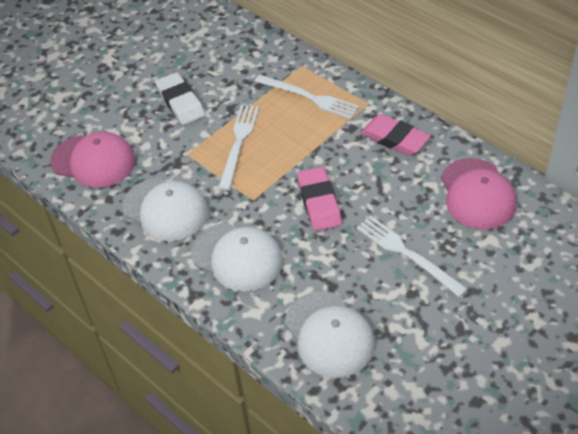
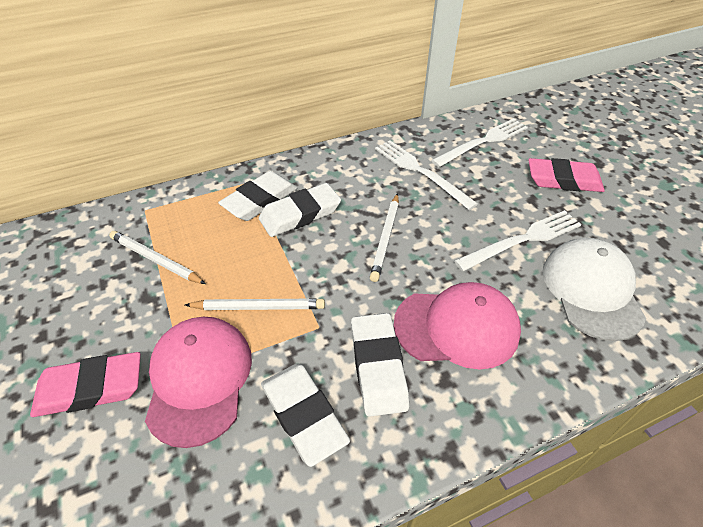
white cap: 3 -> 1
white eraser: 1 -> 4
white pencil: 0 -> 3

